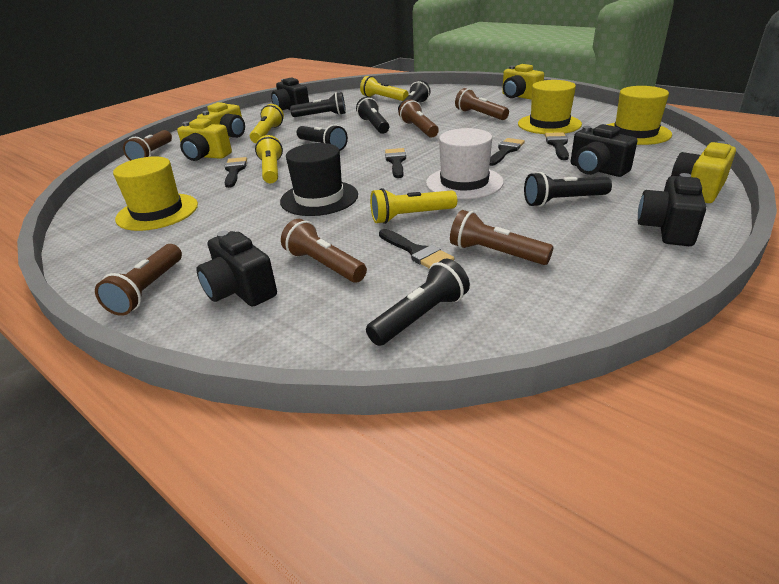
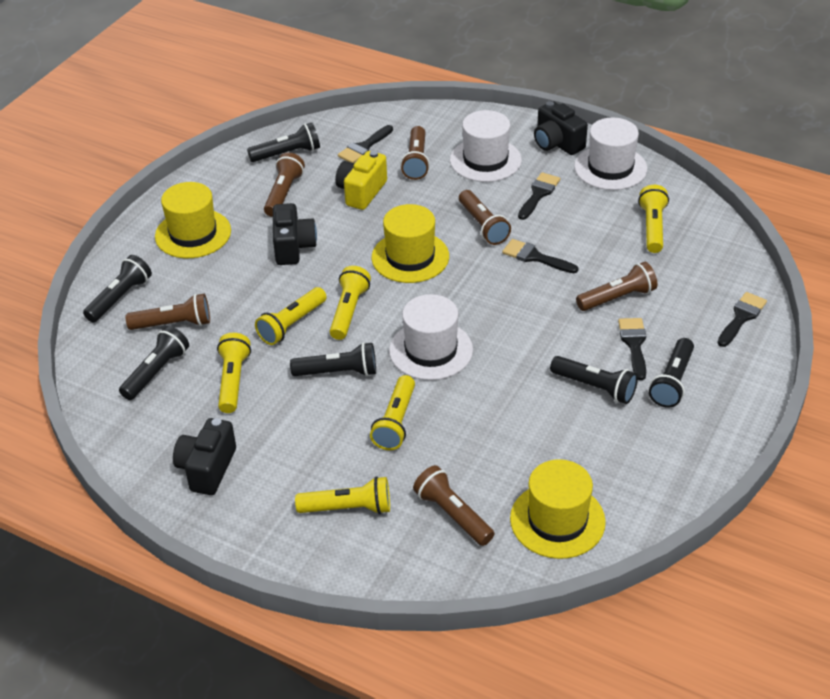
black camera: 4 -> 3
black hat: 1 -> 0
white hat: 1 -> 3
yellow camera: 4 -> 1
yellow flashlight: 4 -> 6

